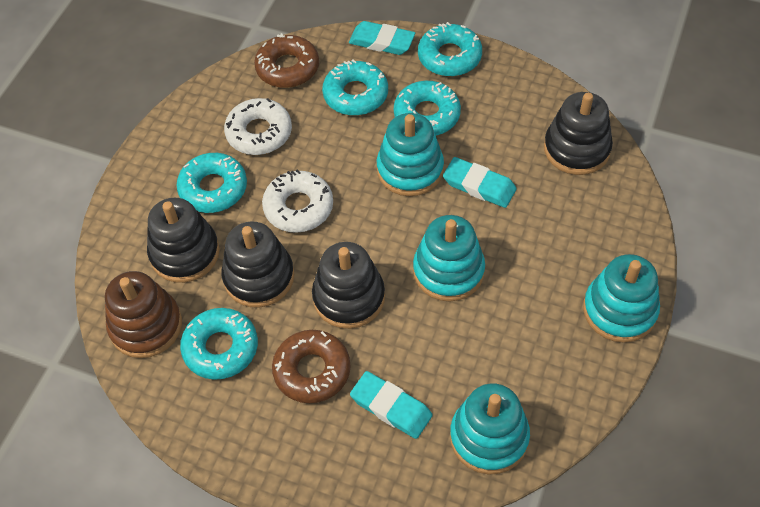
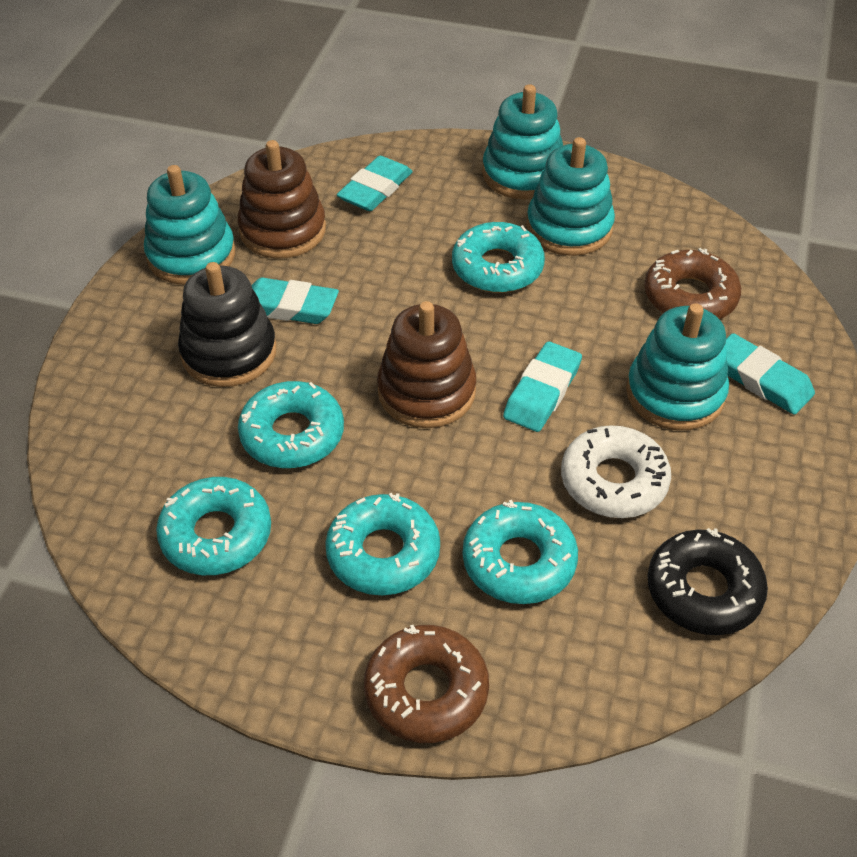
black donut: 0 -> 1
black stacking toy: 4 -> 1
brown stacking toy: 1 -> 2
turquoise eraser: 3 -> 4
white donut: 2 -> 1

